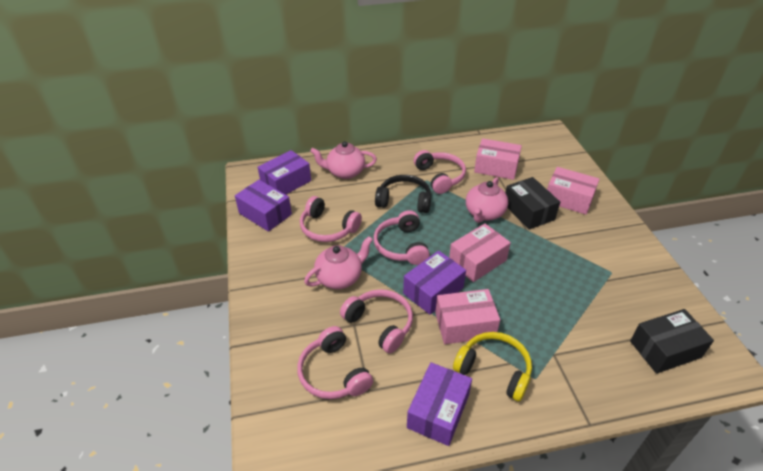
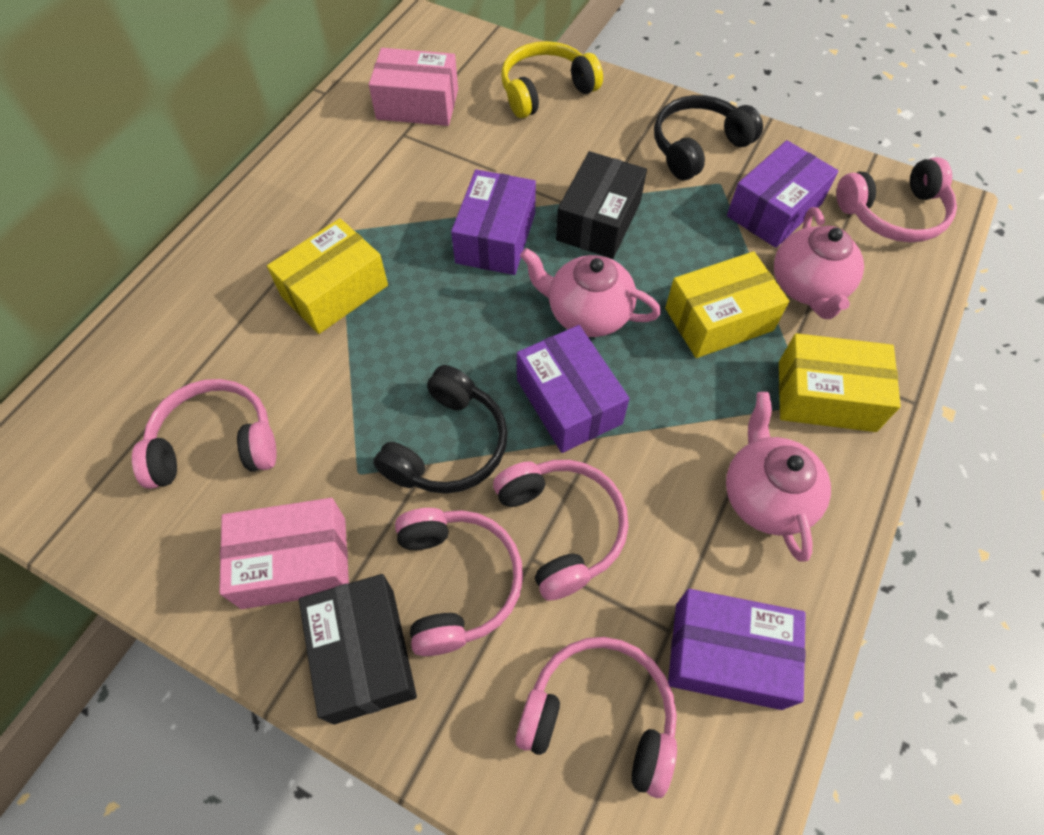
black headphones: 1 -> 2
pink box: 4 -> 2
yellow box: 0 -> 3

